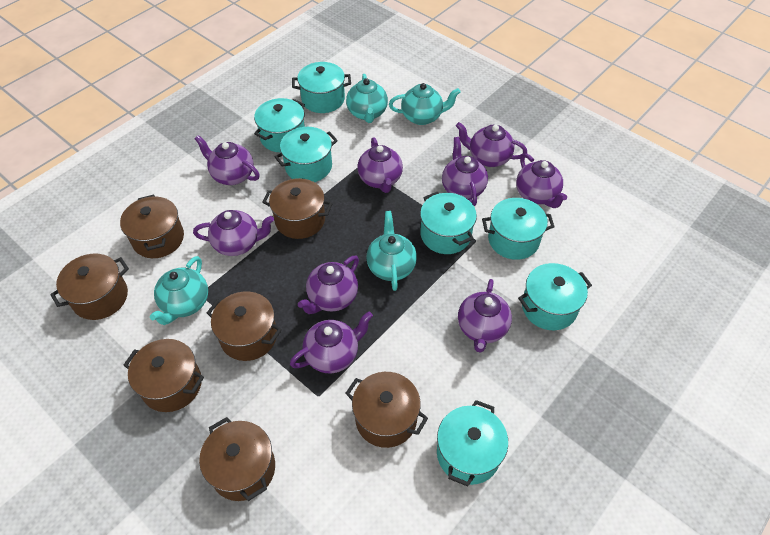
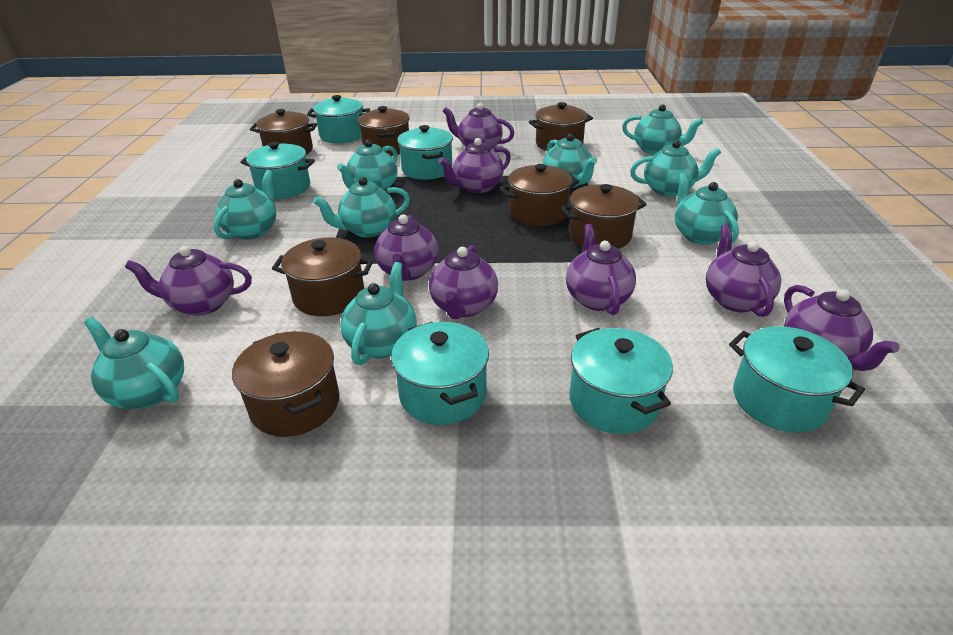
purple teapot: 9 -> 8
turquoise pot: 7 -> 6
turquoise teapot: 4 -> 9

